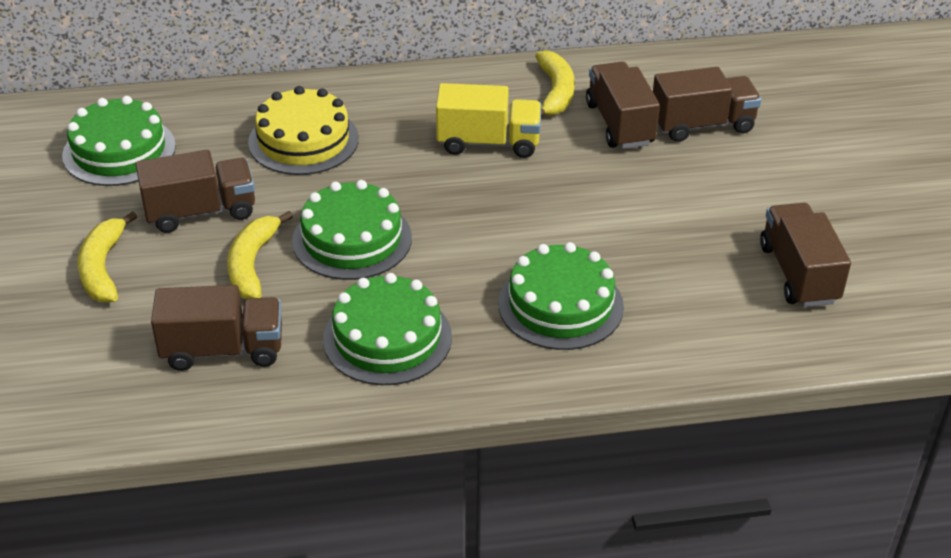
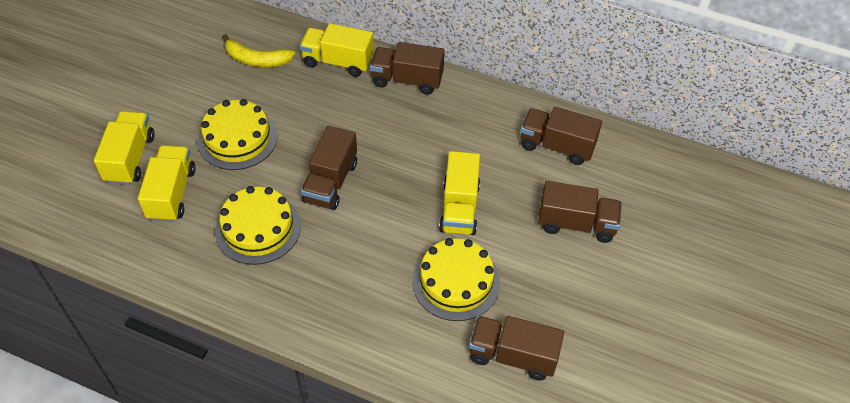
green cake: 4 -> 0
yellow banana: 3 -> 1
yellow cake: 1 -> 3
yellow truck: 1 -> 4

